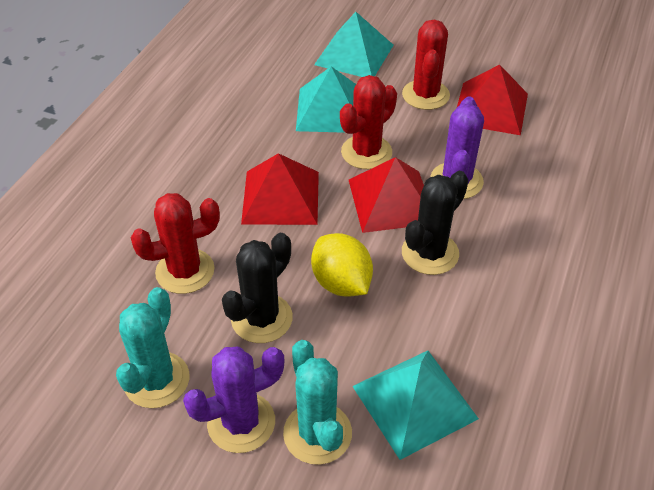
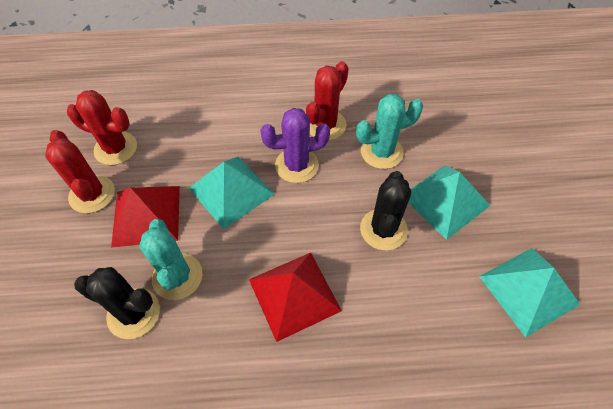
purple cactus: 2 -> 1
red pyramid: 3 -> 2
yellow lemon: 1 -> 0

